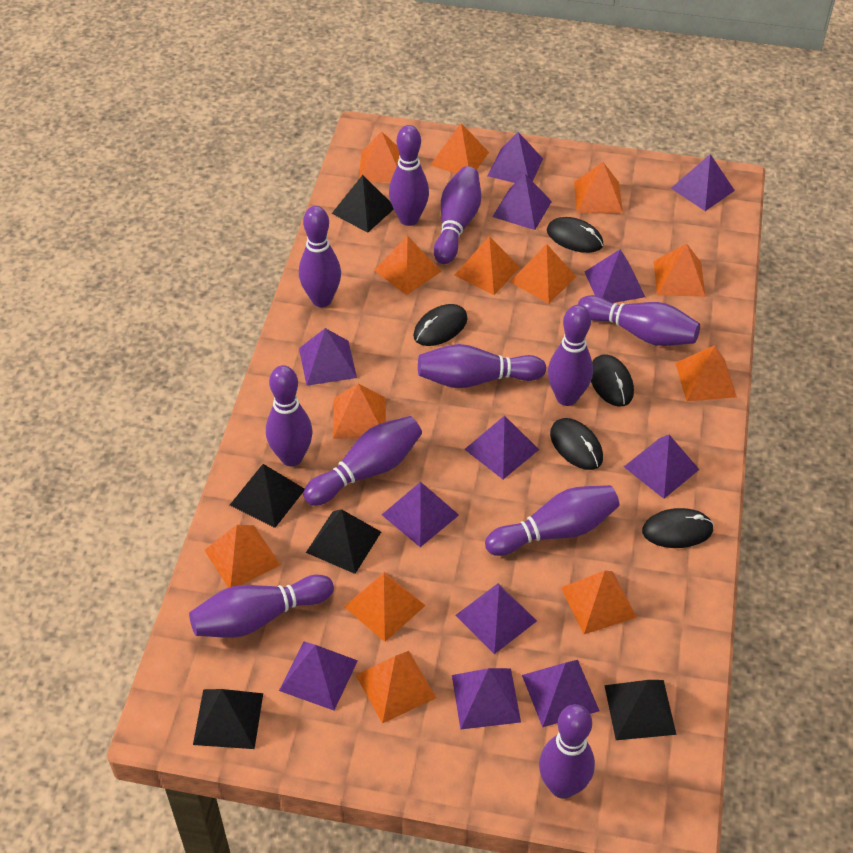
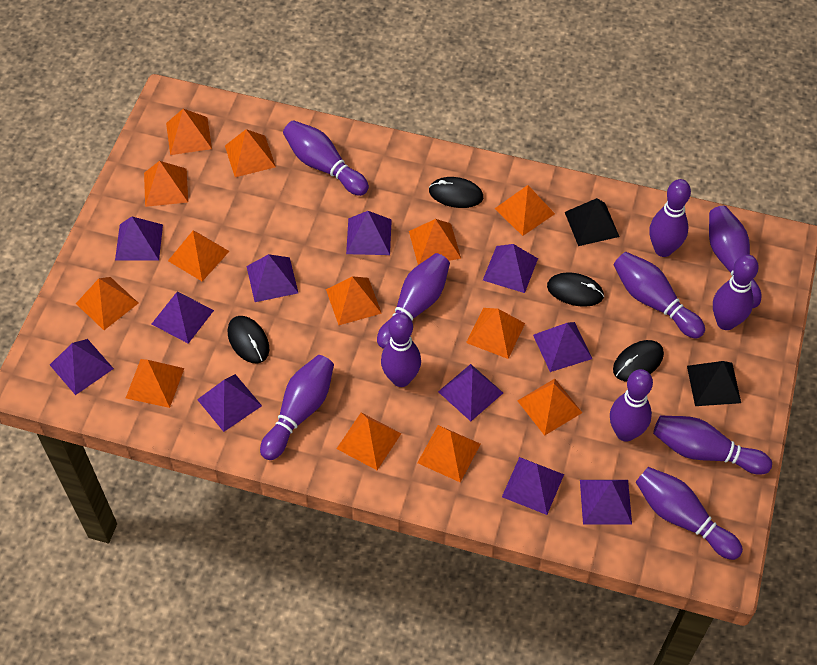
black mouse: 5 -> 4
black pyramid: 5 -> 2
purple pyramid: 12 -> 11

